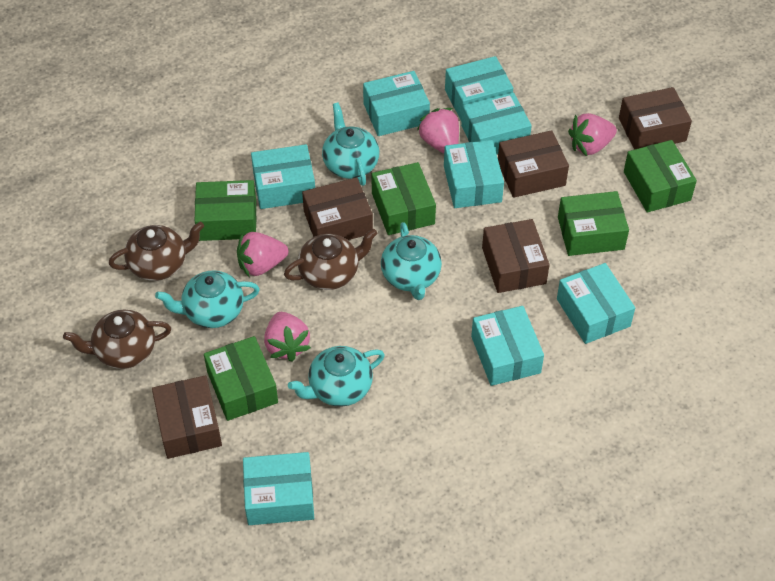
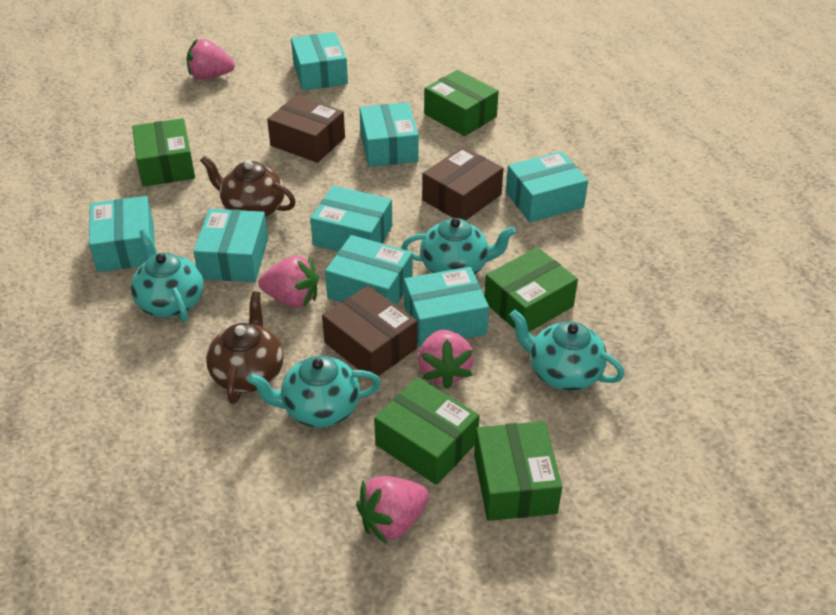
brown box: 5 -> 3
brown teapot: 3 -> 2

